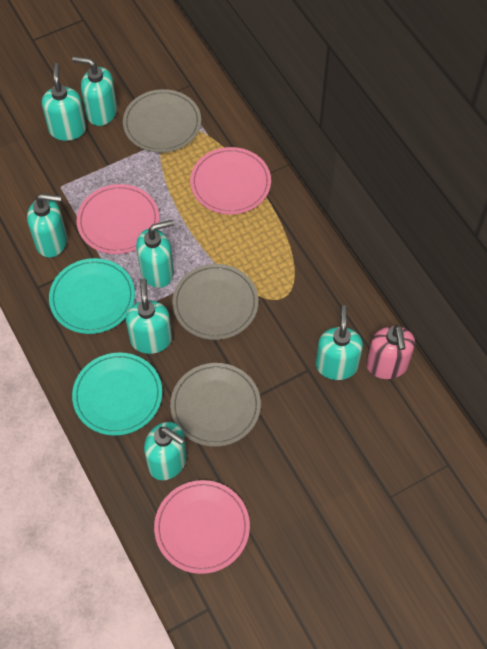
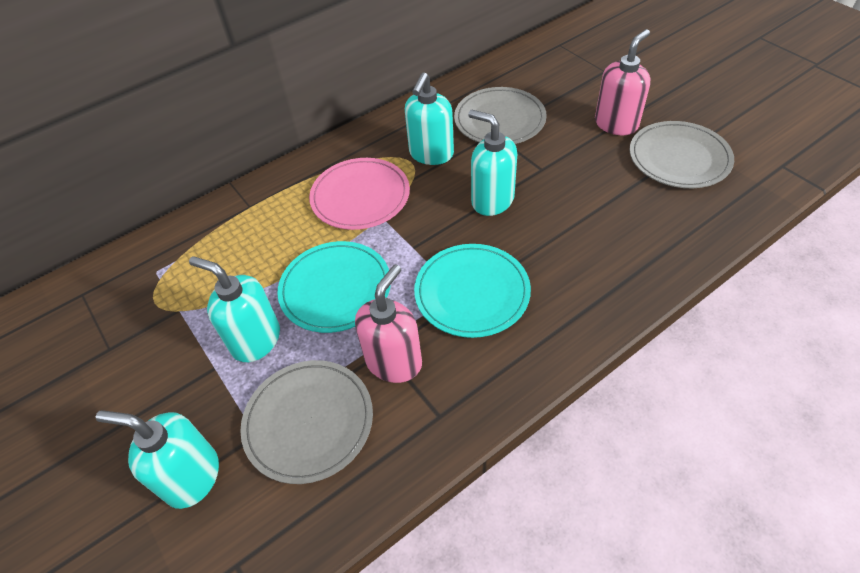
pink plate: 3 -> 1
pink soap dispenser: 1 -> 2
turquoise soap dispenser: 7 -> 4

